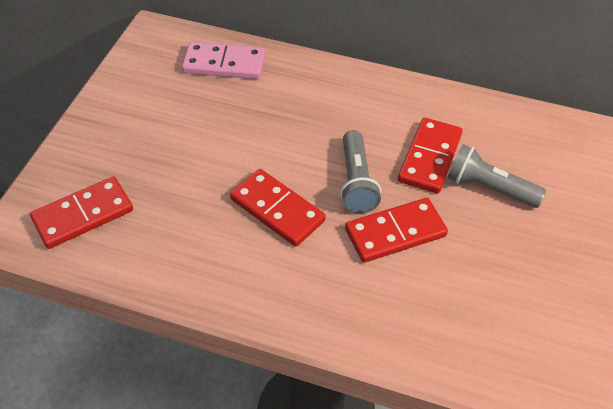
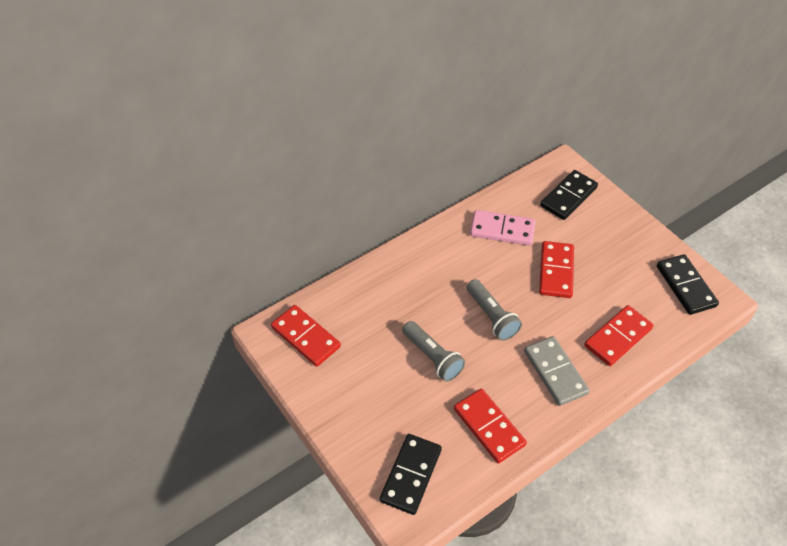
black domino: 0 -> 3
grey domino: 0 -> 1

